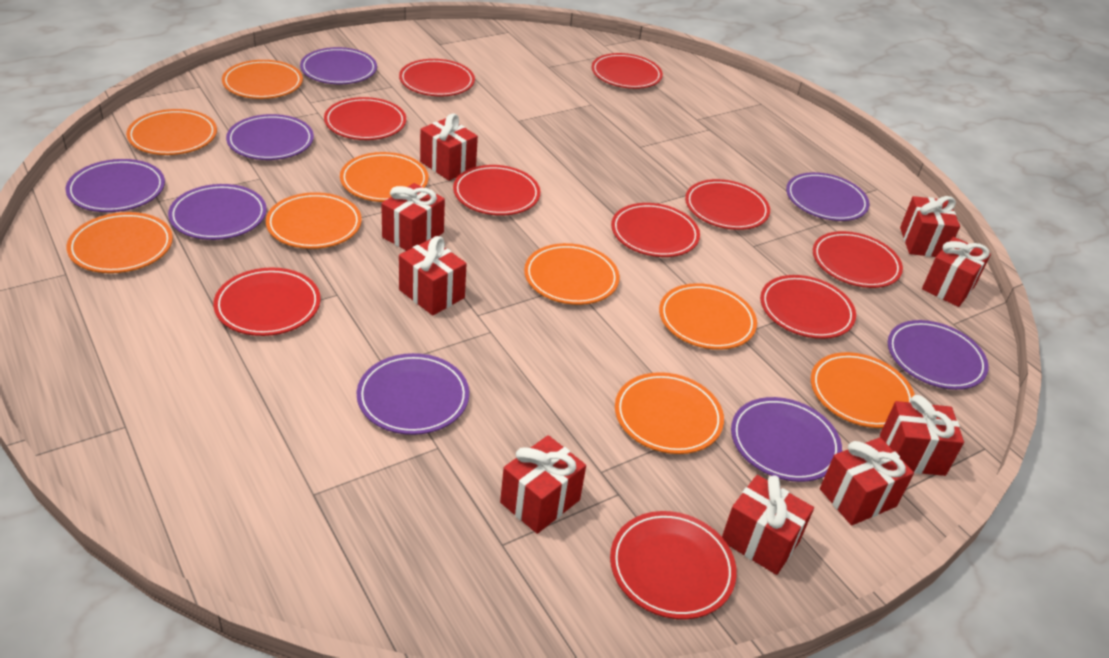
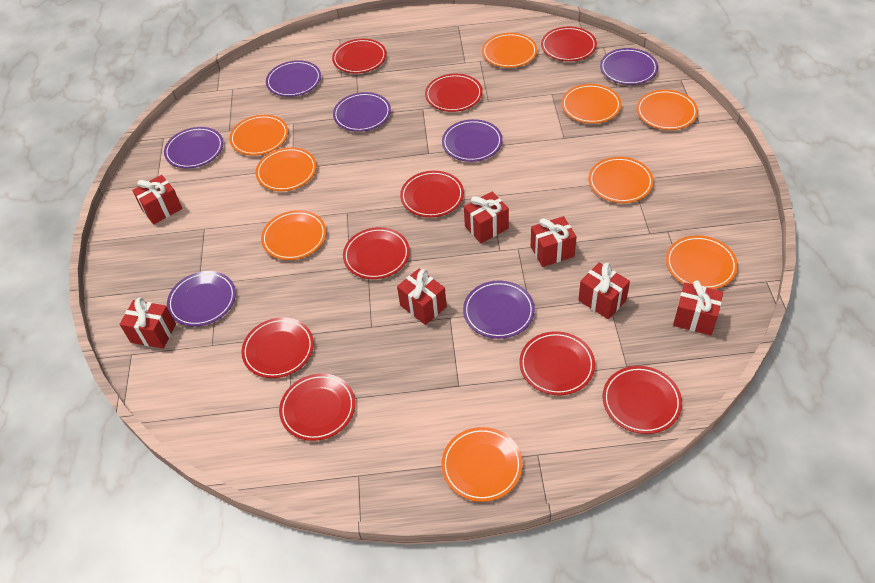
purple plate: 8 -> 7
red gift: 9 -> 7
red plate: 10 -> 9

